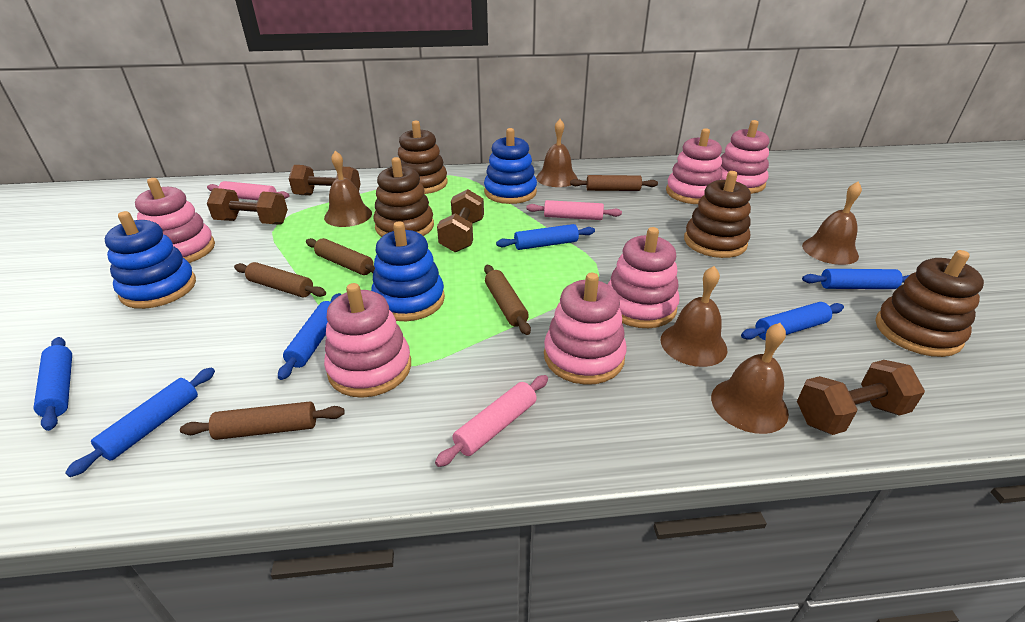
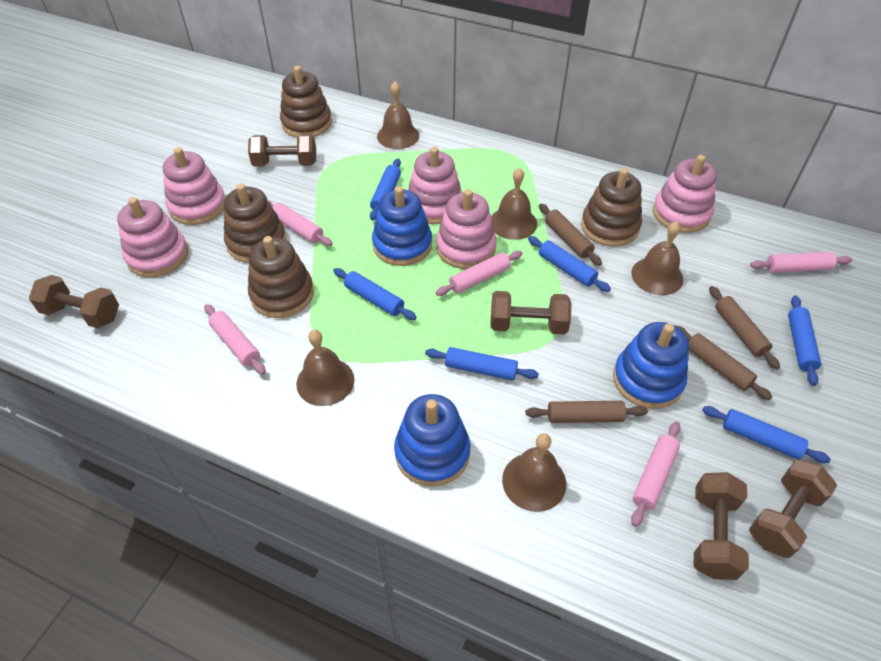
brown dumbbell: 4 -> 5
brown rolling pin: 5 -> 4
pink rolling pin: 3 -> 5
pink stacking toy: 6 -> 5

